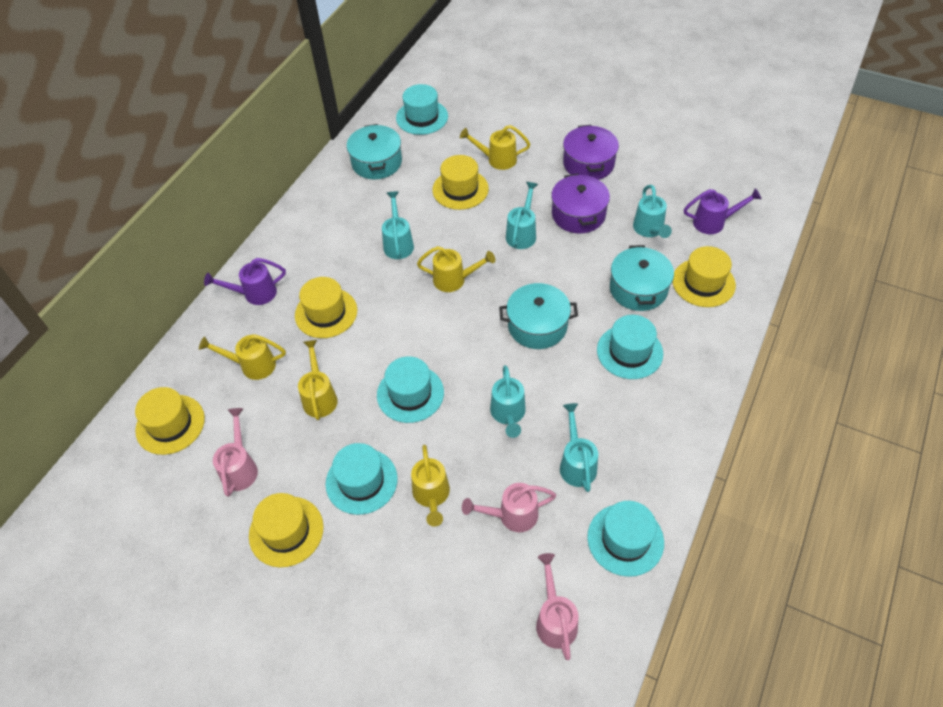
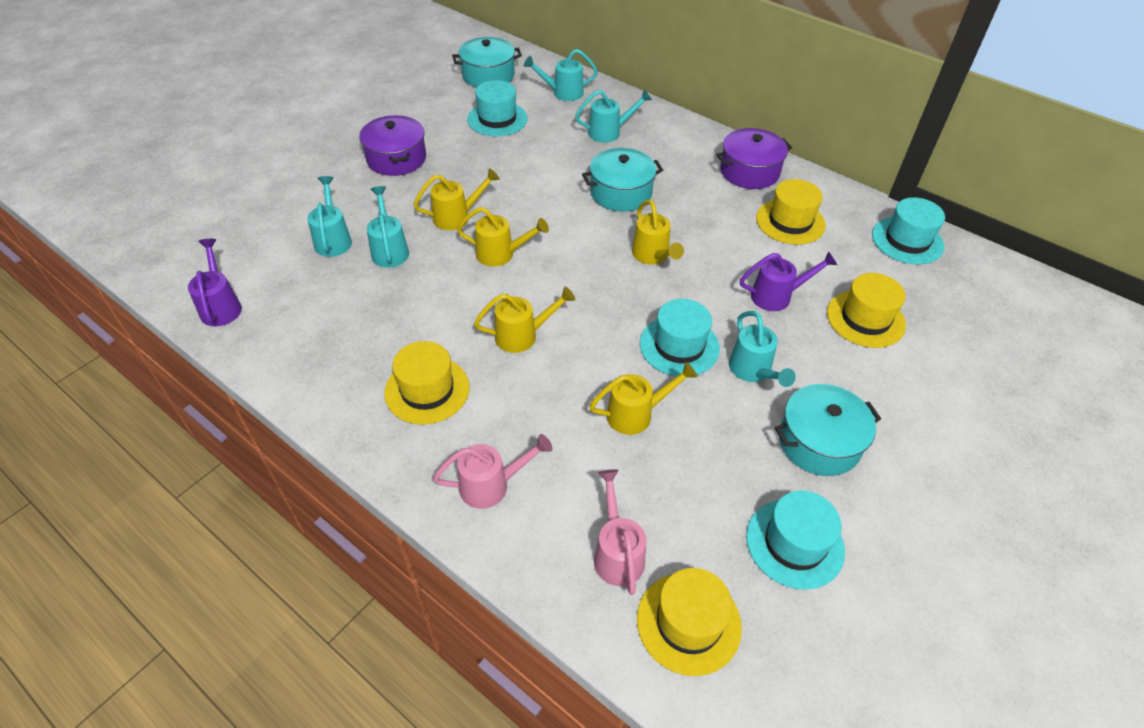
pink watering can: 3 -> 2
turquoise hat: 5 -> 4
yellow hat: 5 -> 4

